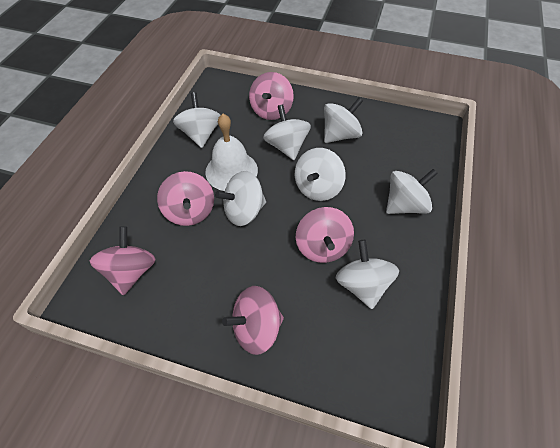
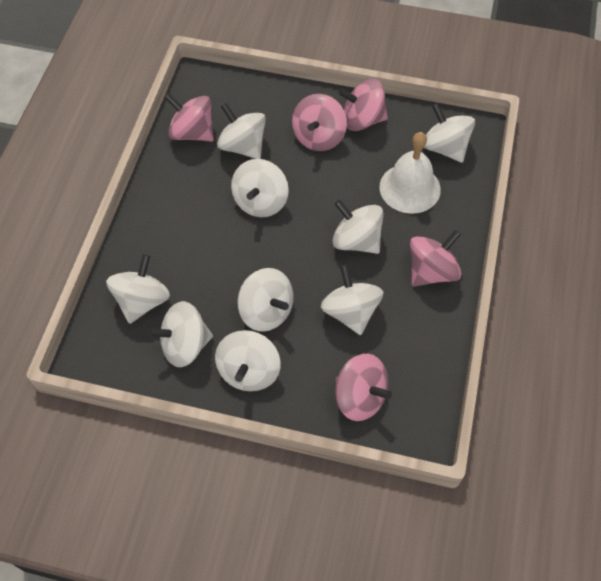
white spinning top: 7 -> 9

